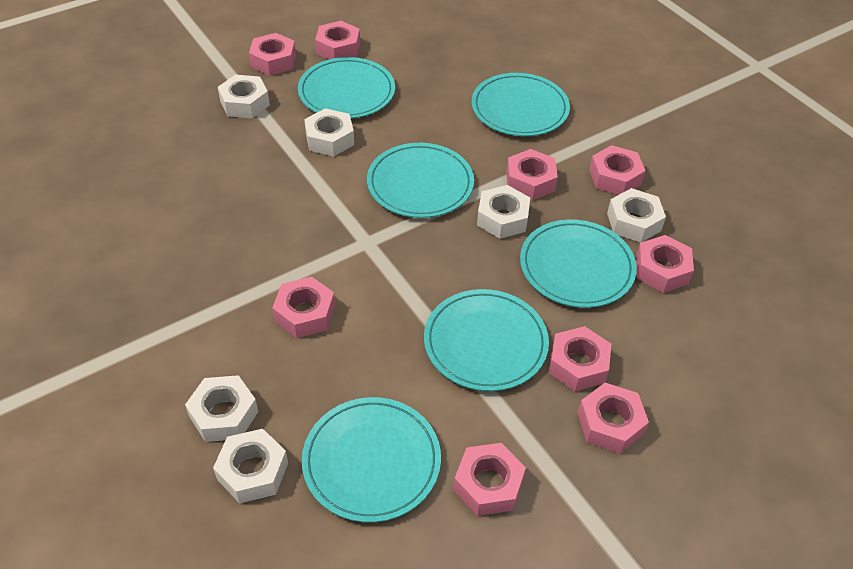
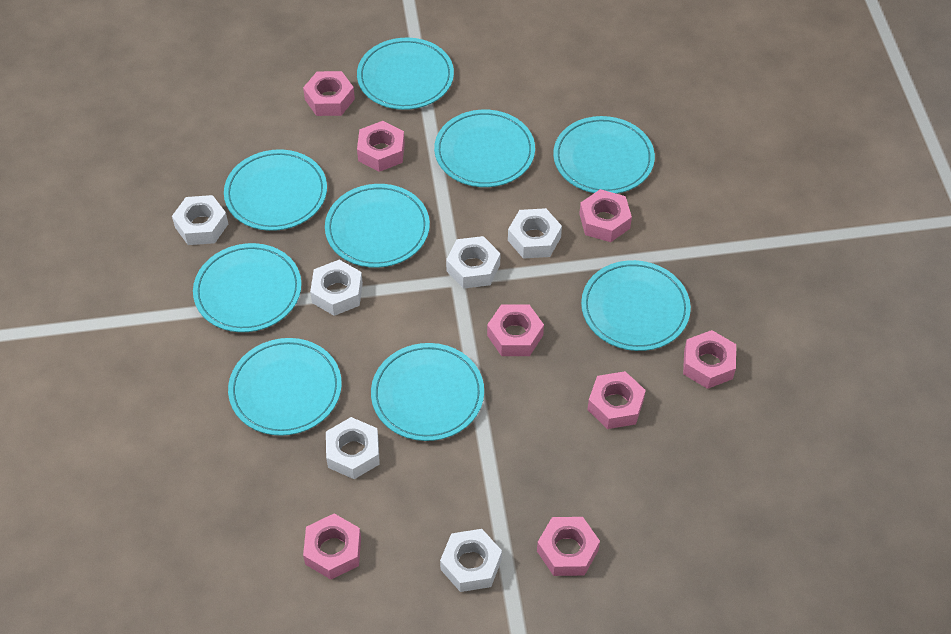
pink nut: 9 -> 8
turquoise plate: 6 -> 9

